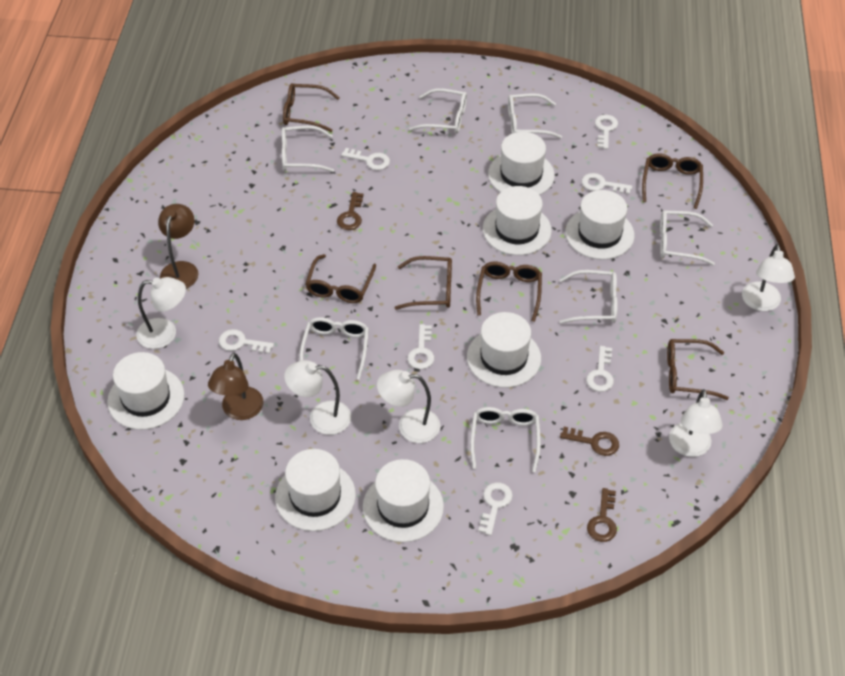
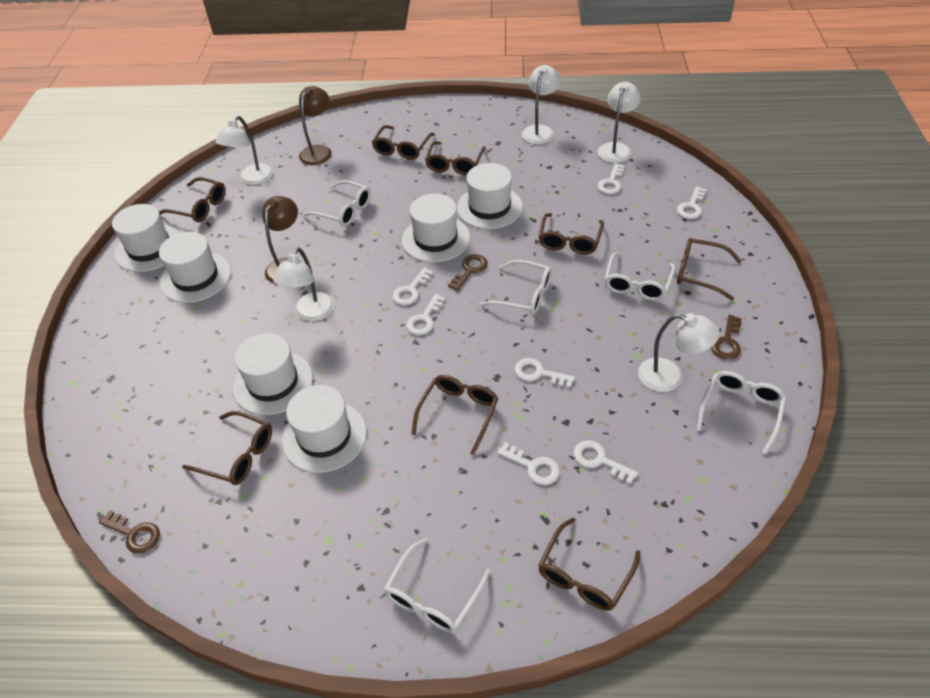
brown glasses: 6 -> 8
white glasses: 7 -> 5
white hat: 7 -> 6

